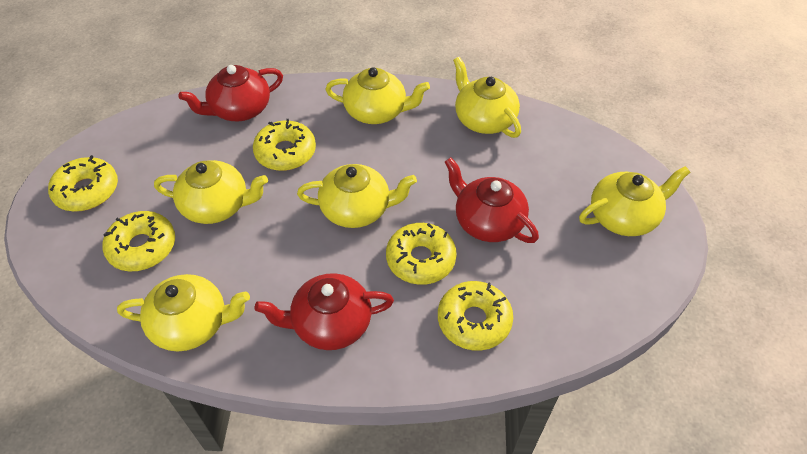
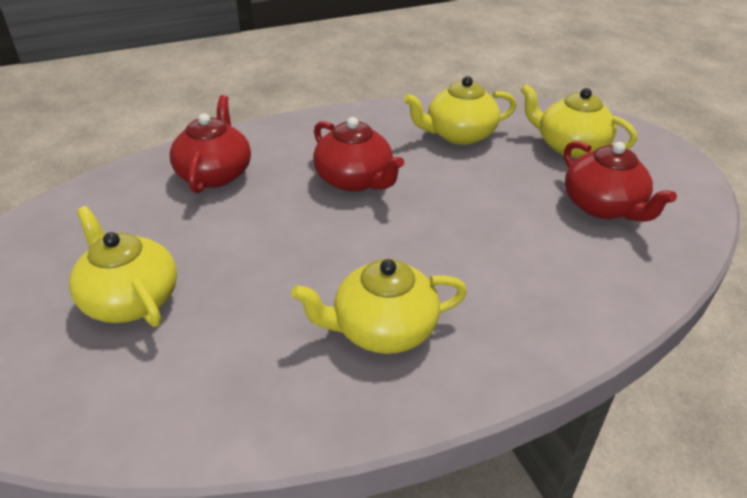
yellow donut: 5 -> 0
yellow teapot: 6 -> 4

